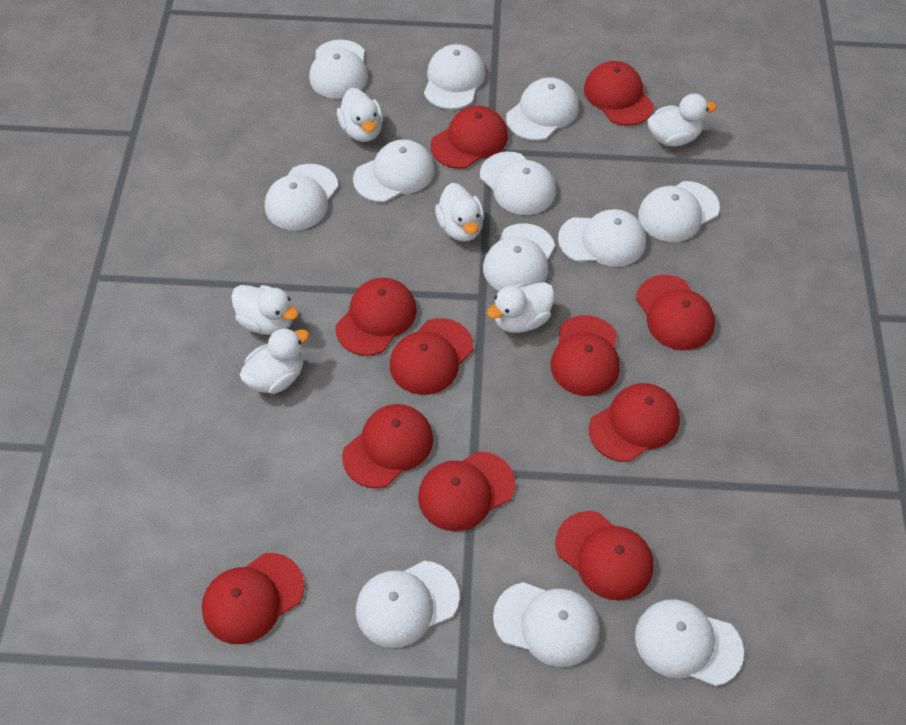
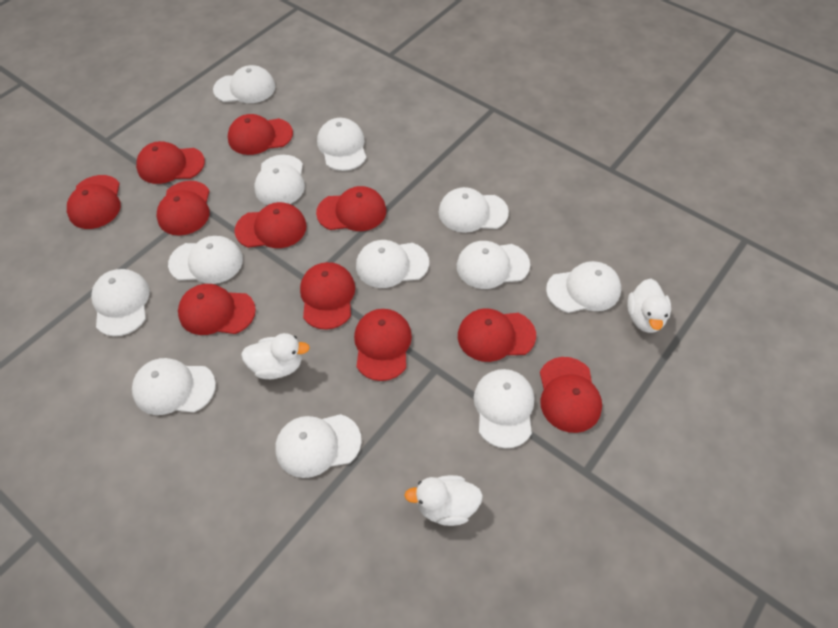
white duck: 6 -> 3

